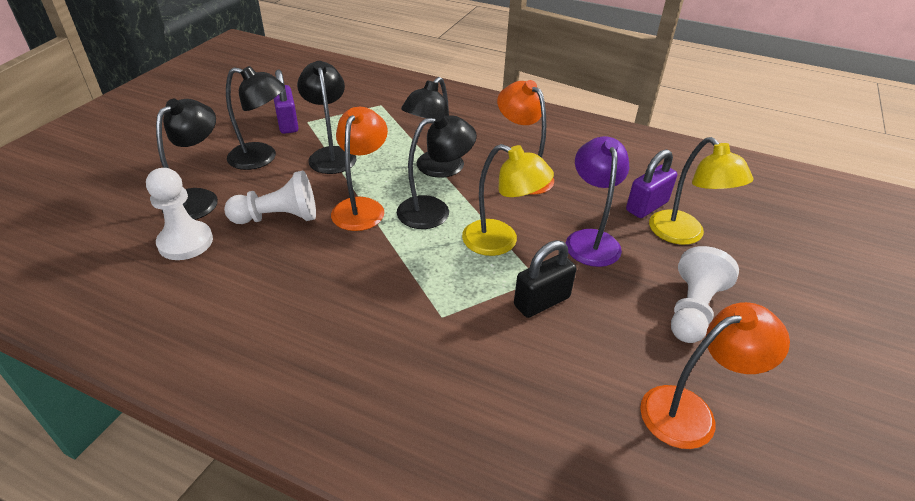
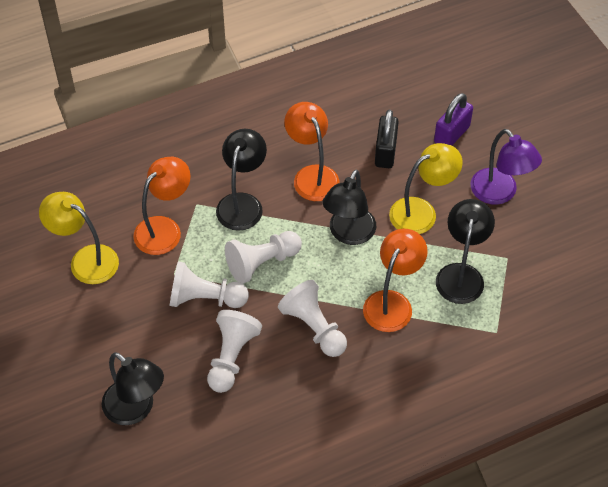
black lamp: 5 -> 4
purple padlock: 2 -> 1
white pawn: 3 -> 4

